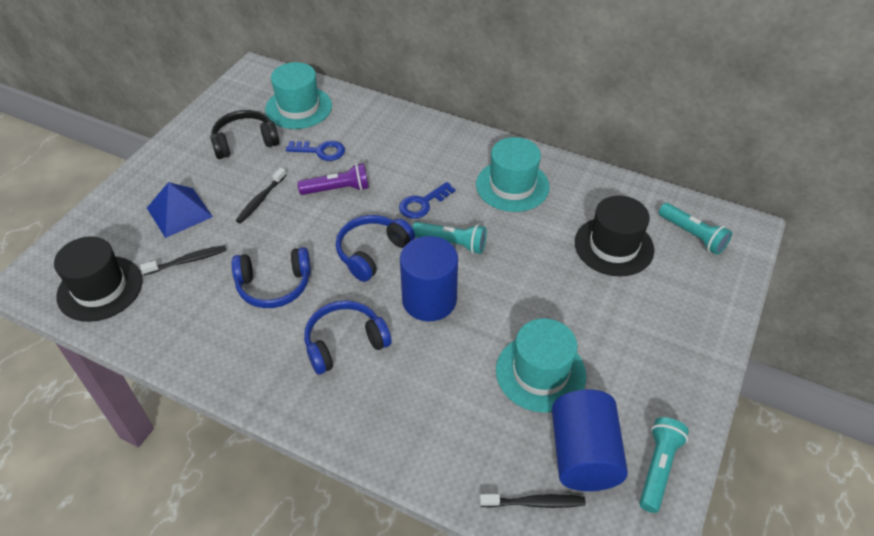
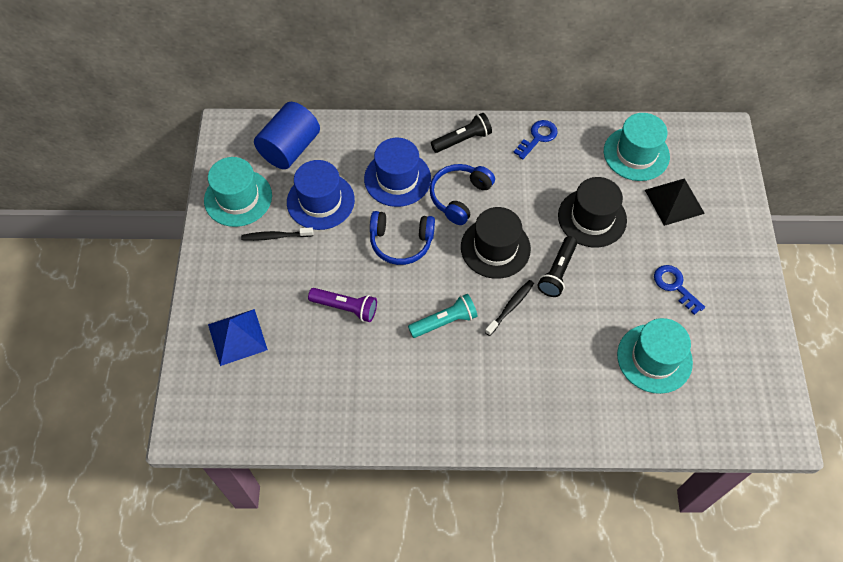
black flashlight: 0 -> 2
black headphones: 1 -> 0
black pyramid: 0 -> 1
black toothbrush: 3 -> 2
blue cylinder: 2 -> 1
blue hat: 0 -> 2
blue headphones: 3 -> 2
turquoise flashlight: 3 -> 1

